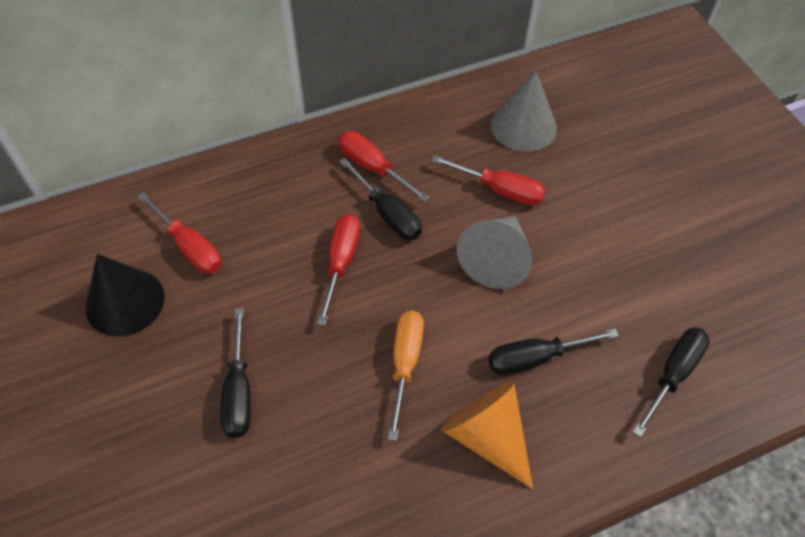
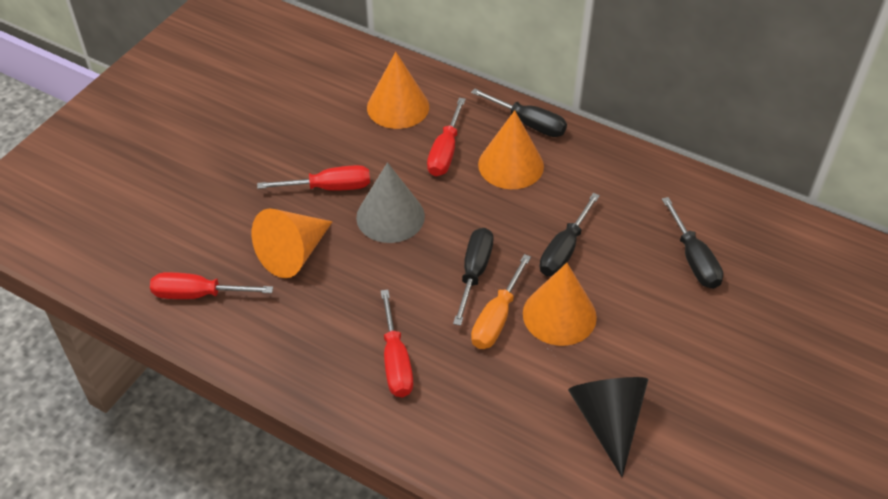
grey cone: 2 -> 1
orange cone: 1 -> 4

